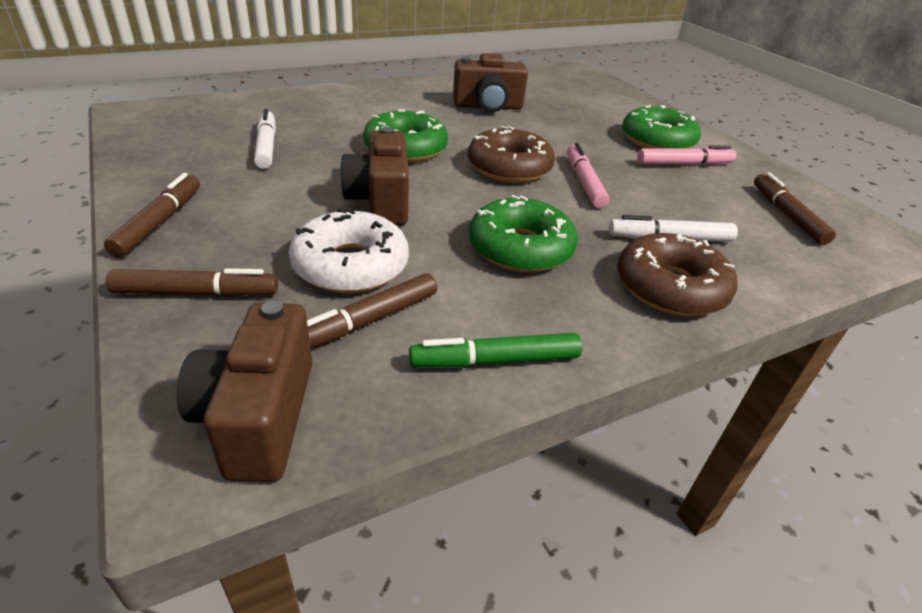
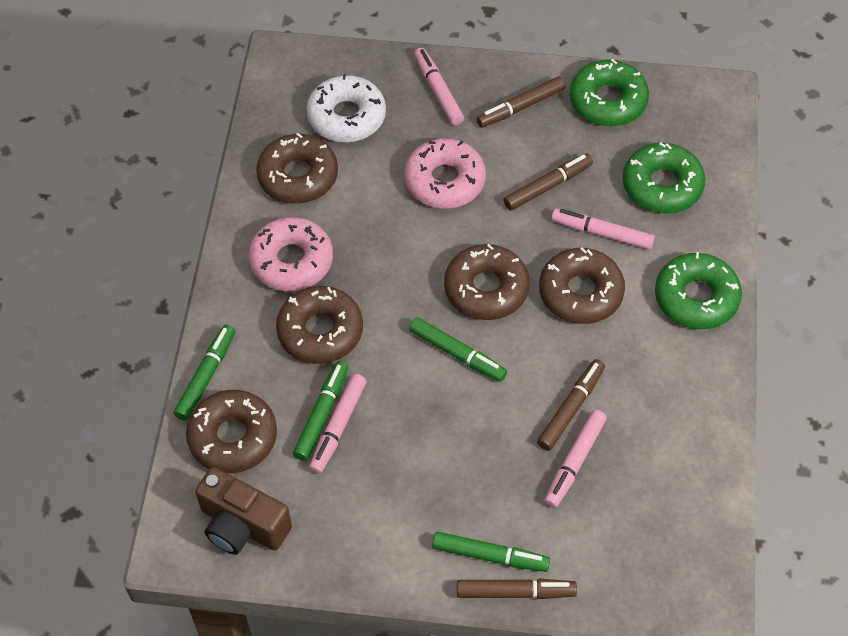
brown camera: 3 -> 1
brown donut: 2 -> 5
green marker: 1 -> 4
pink donut: 0 -> 2
pink marker: 2 -> 4
white marker: 2 -> 0

